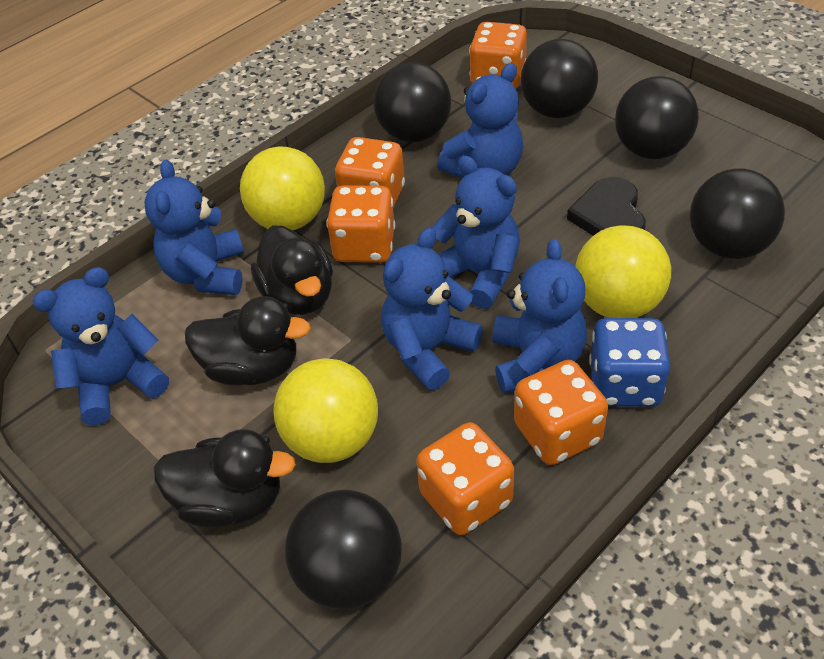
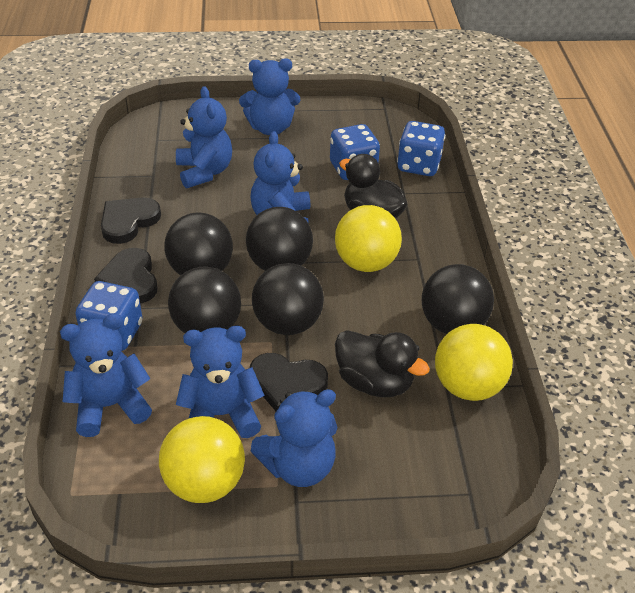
black duck: 3 -> 2
black heart: 1 -> 3
blue dice: 1 -> 3
orange dice: 5 -> 0

